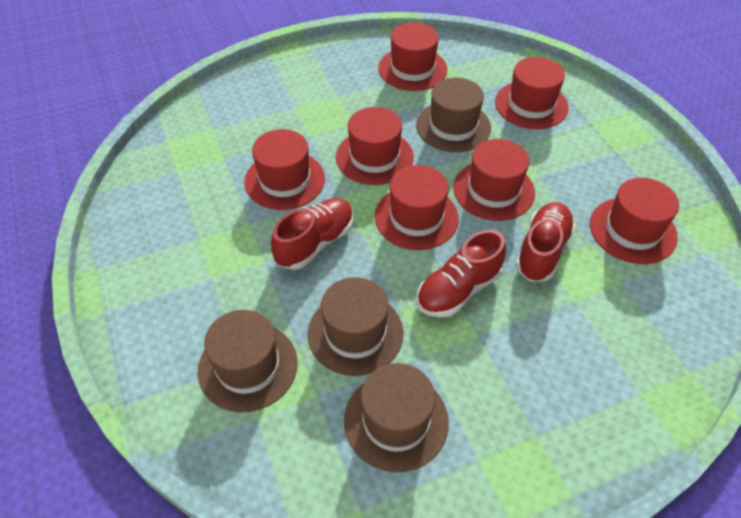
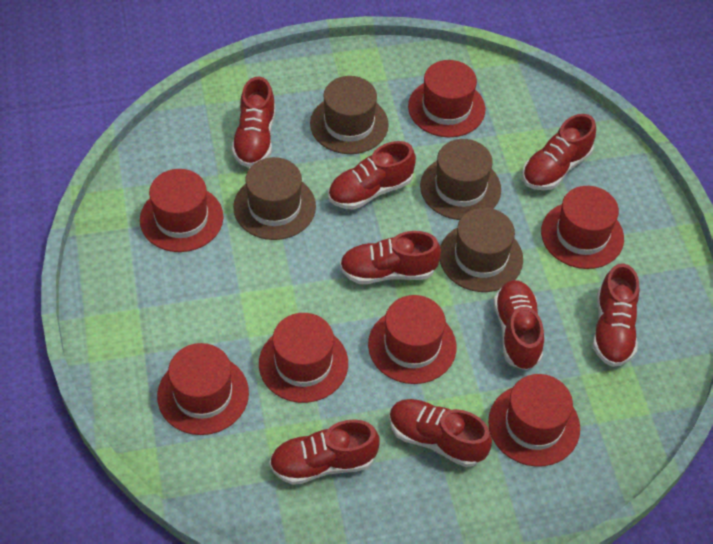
red shoe: 3 -> 8

